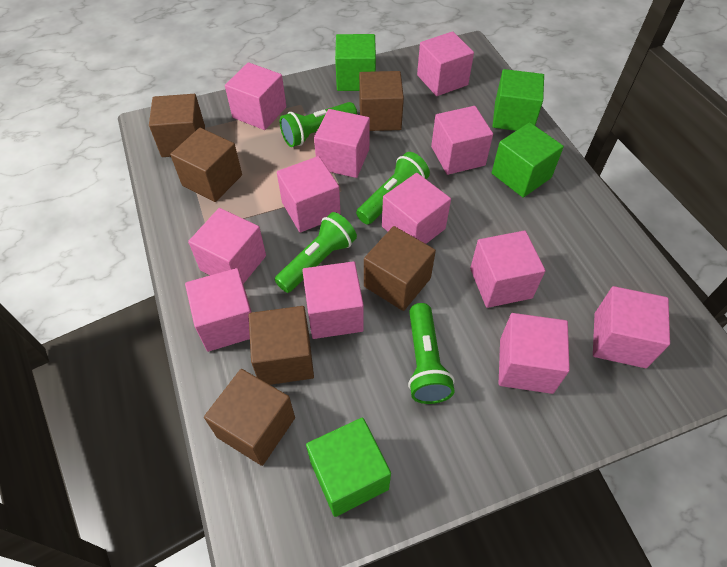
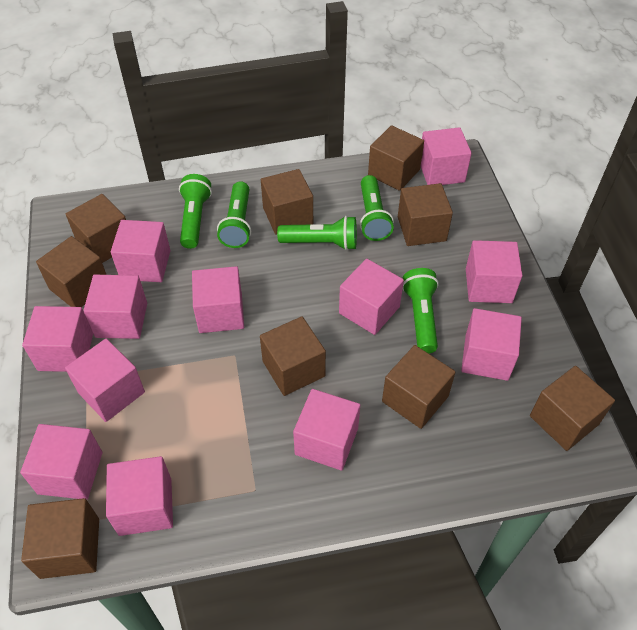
brown cube: 6 -> 9
green cube: 4 -> 0
green flashlight: 4 -> 5

